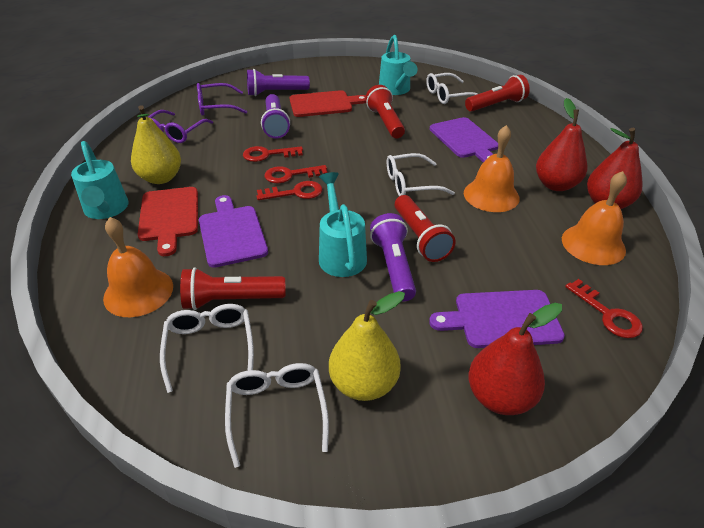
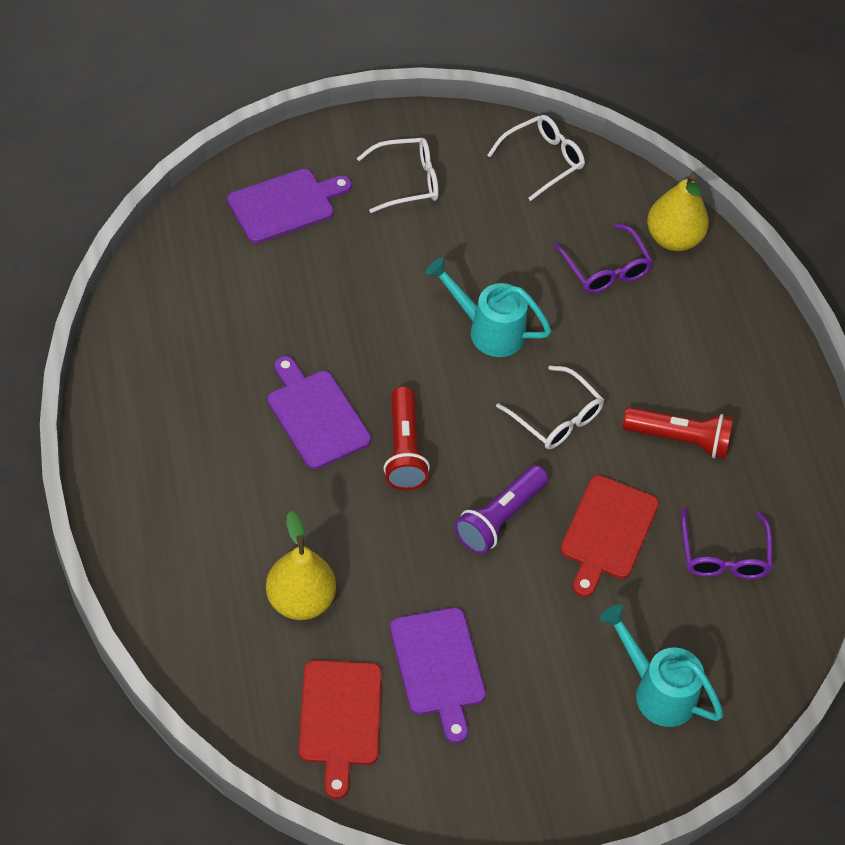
orange bell: 3 -> 0
purple flashlight: 3 -> 1
red flashlight: 4 -> 2
red key: 4 -> 0
red pear: 3 -> 0
turquoise watering can: 3 -> 2
white glasses: 4 -> 3

